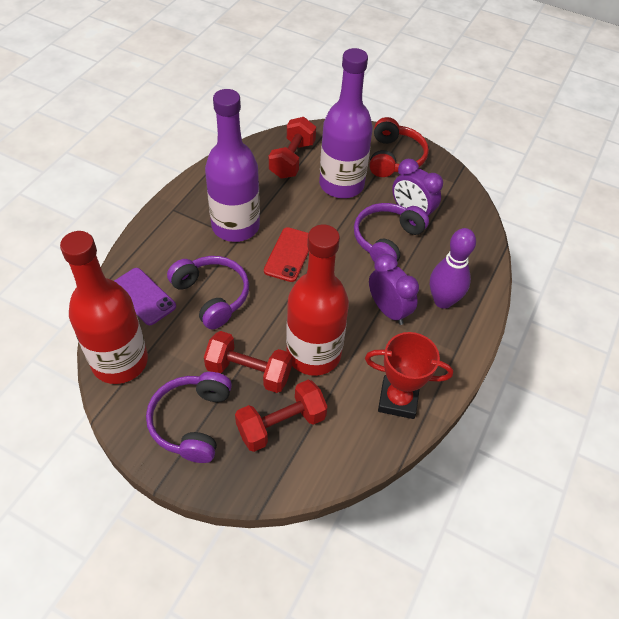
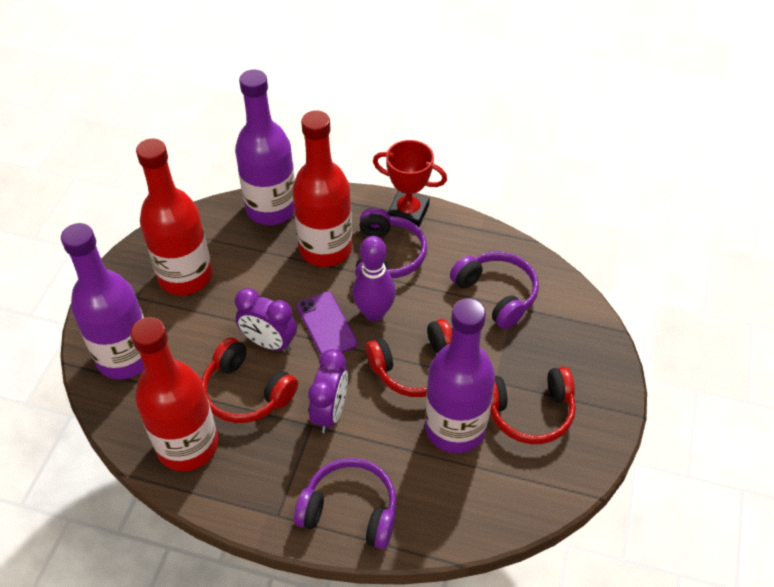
purple bottle: 2 -> 3
red bottle: 2 -> 3
red dumbbell: 3 -> 0
red headphones: 1 -> 3
red phone: 1 -> 0

